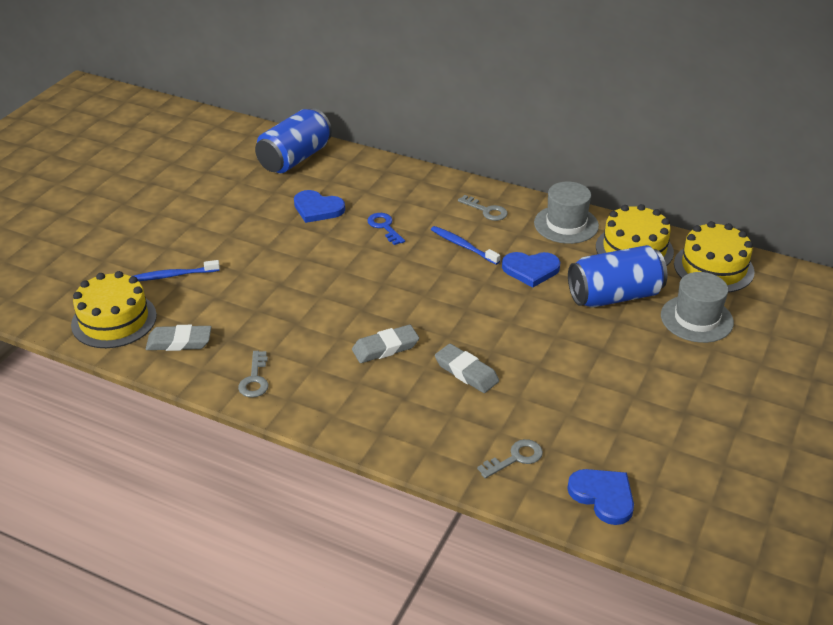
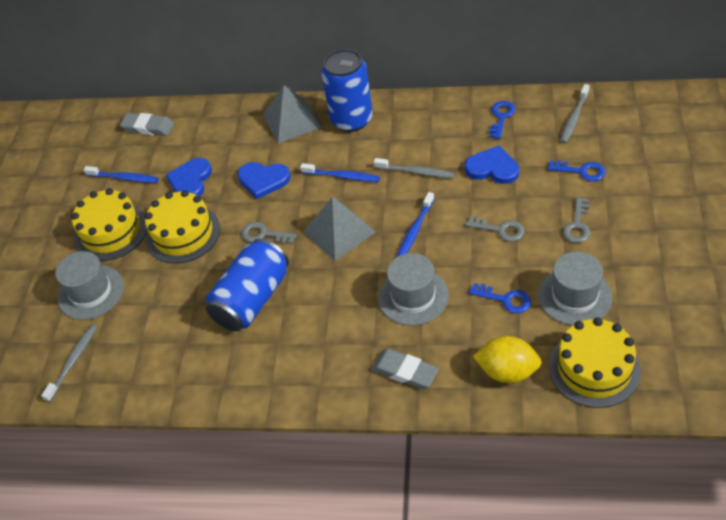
blue key: 1 -> 3
blue toothbrush: 2 -> 3
grey eraser: 3 -> 2
grey hat: 2 -> 3
grey pyramid: 0 -> 2
grey toothbrush: 0 -> 3
yellow lemon: 0 -> 1

